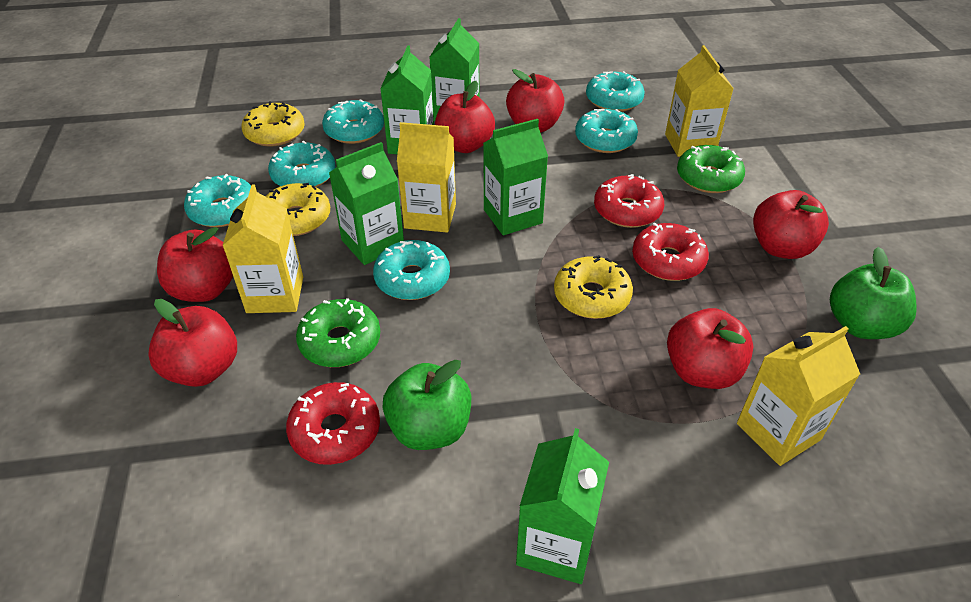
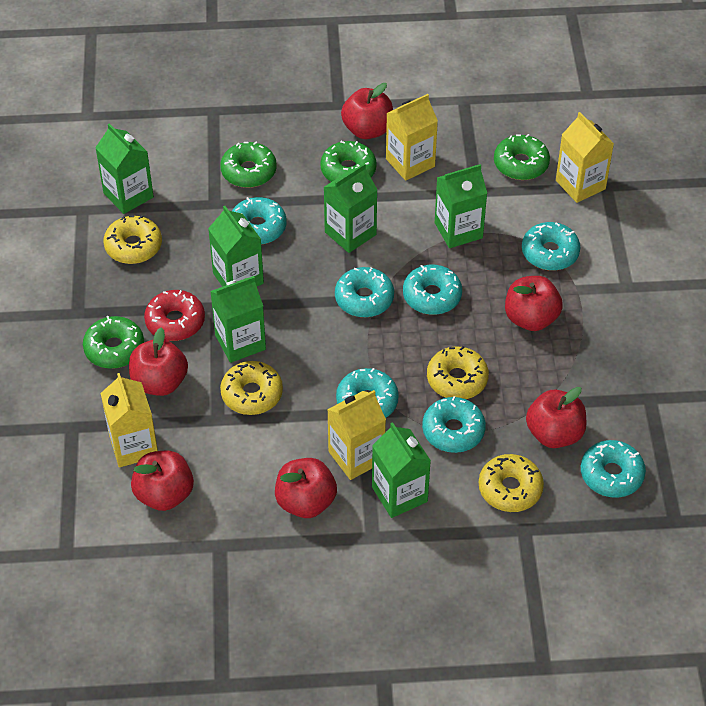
green apple: 2 -> 0
green carton: 5 -> 6
green donut: 2 -> 4
red donut: 3 -> 1
turquoise donut: 6 -> 7
yellow donut: 3 -> 4

